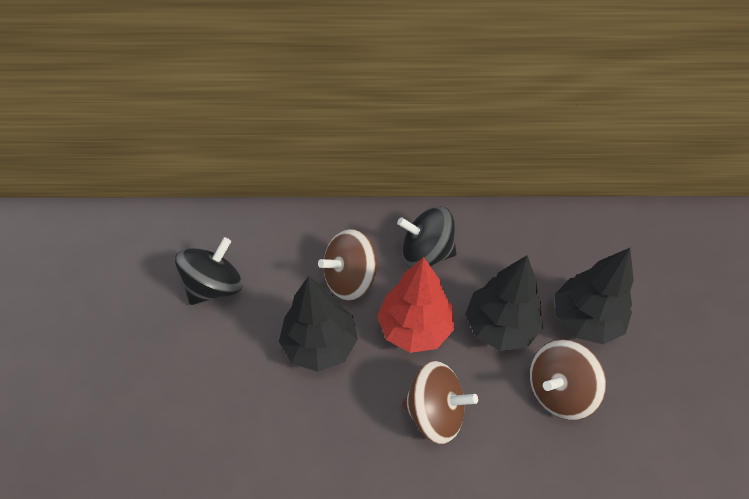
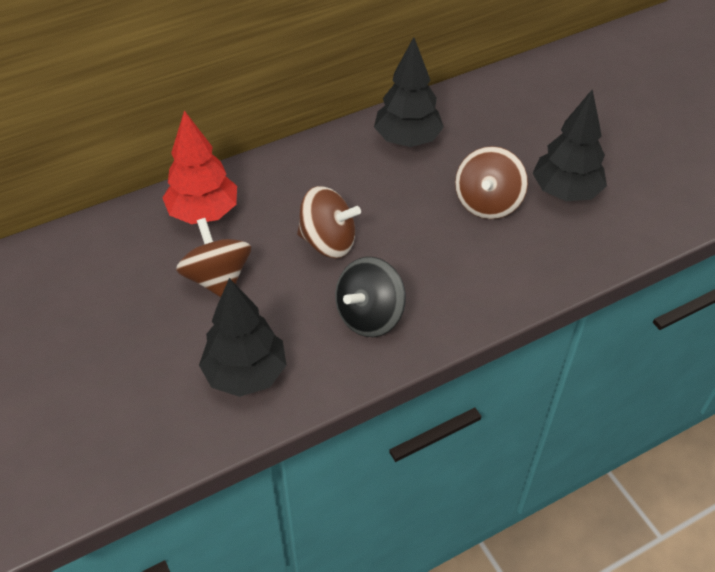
black spinning top: 2 -> 1

